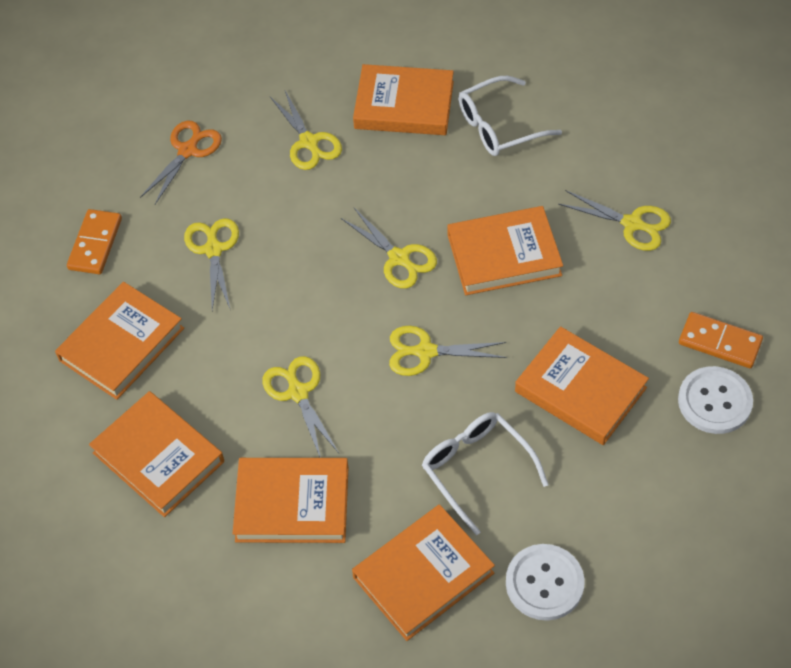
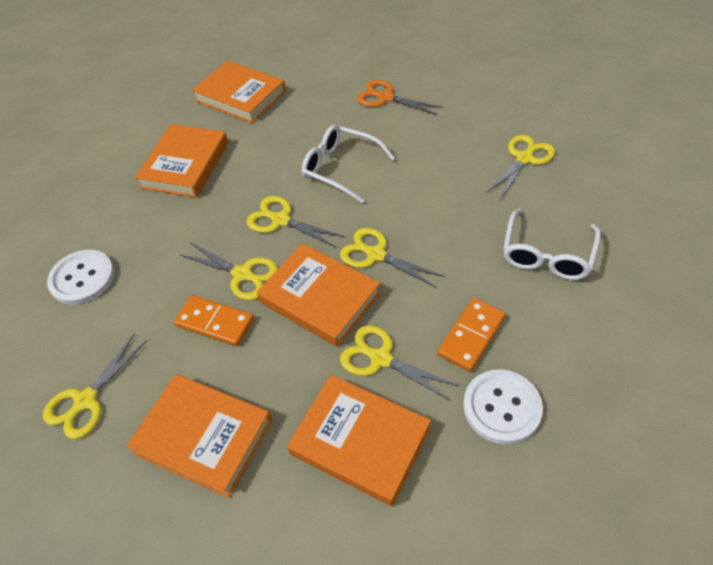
orange book: 7 -> 5

